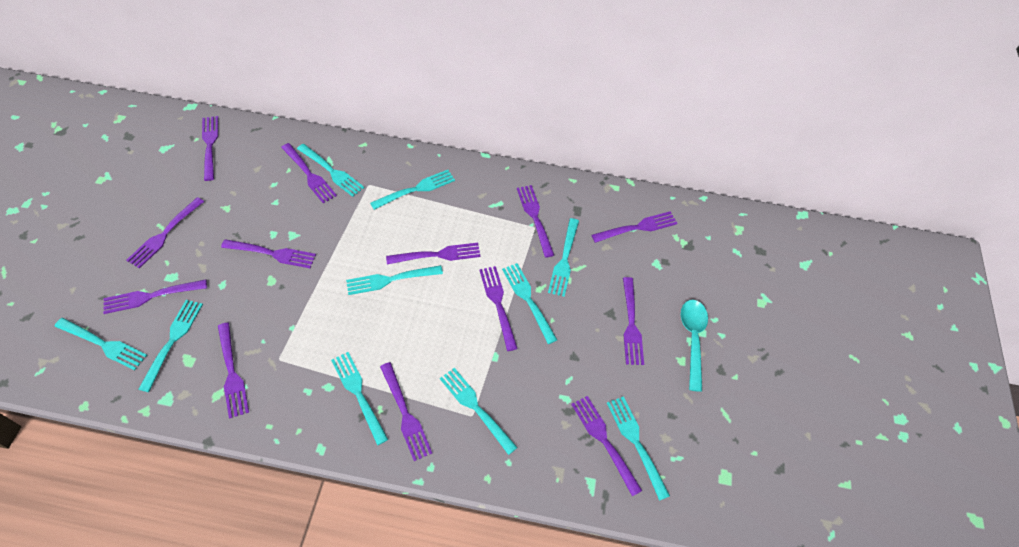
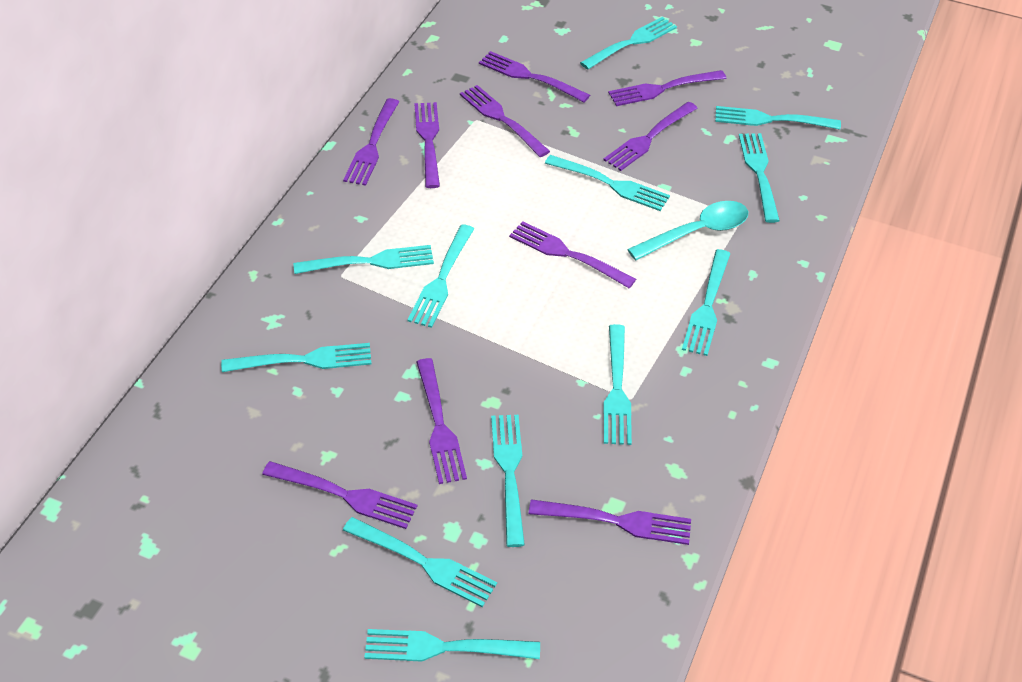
purple fork: 13 -> 10
turquoise fork: 10 -> 12

